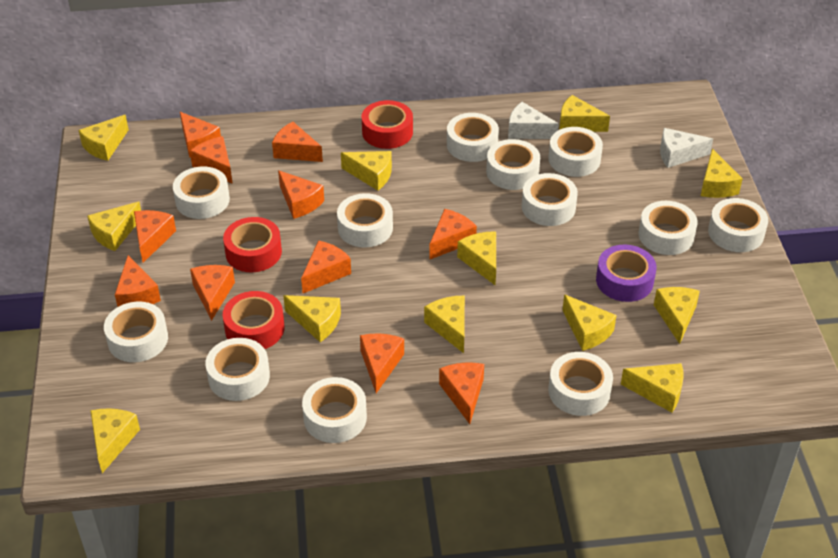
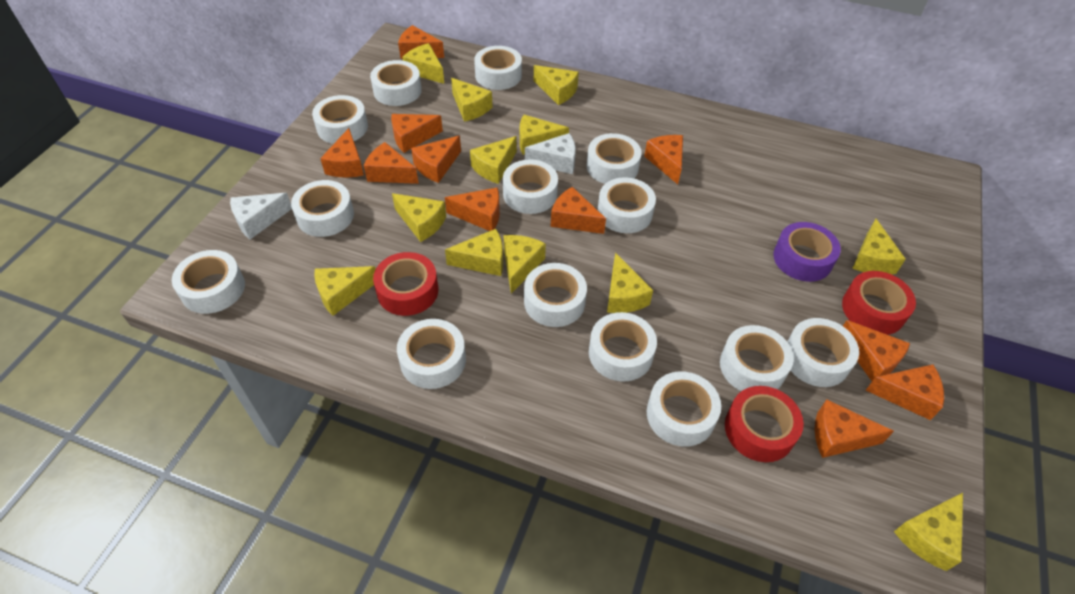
white tape: 12 -> 14

